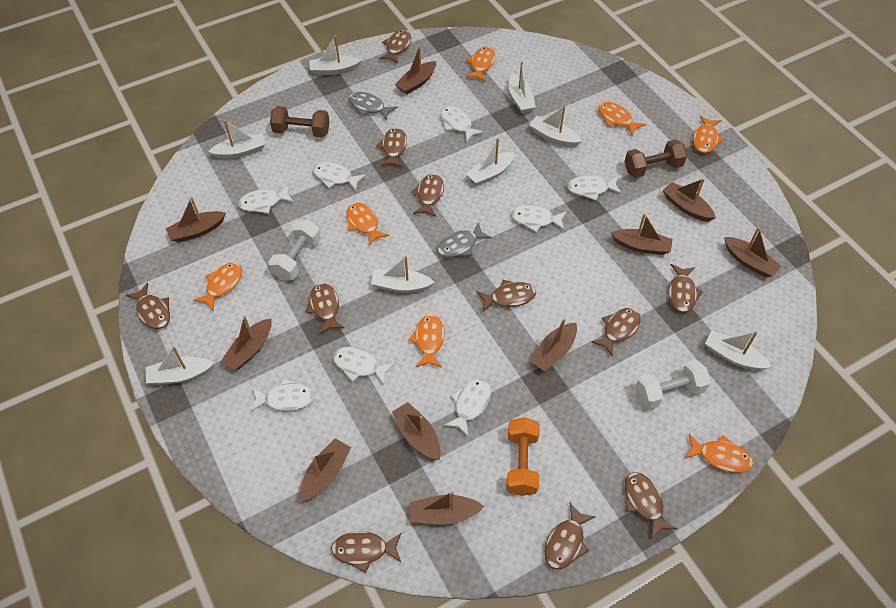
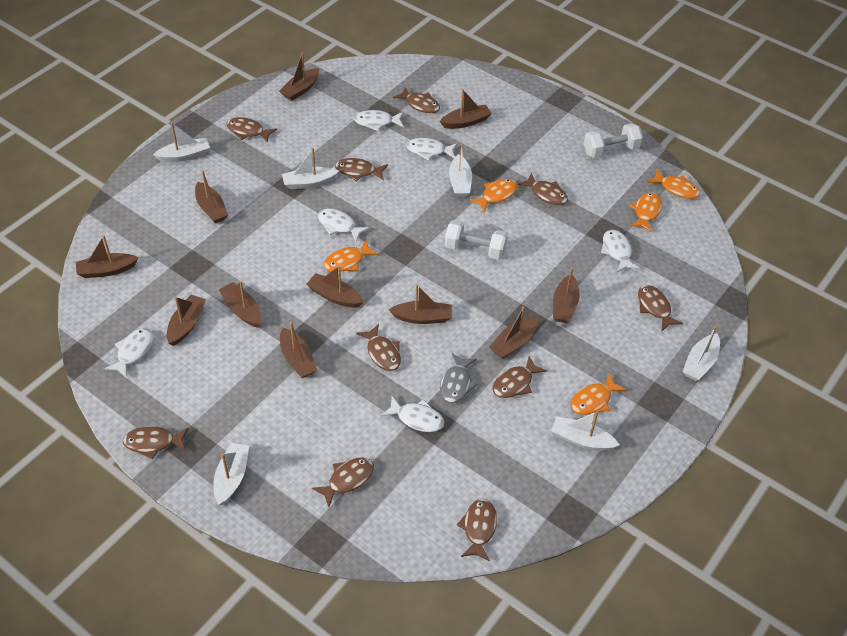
brown boat: 10 -> 11
brown dumbbell: 2 -> 0
brown fish: 11 -> 10
grey fish: 2 -> 1
orange dumbbell: 1 -> 0
orange fish: 7 -> 5
white boat: 8 -> 6
white fish: 8 -> 6

